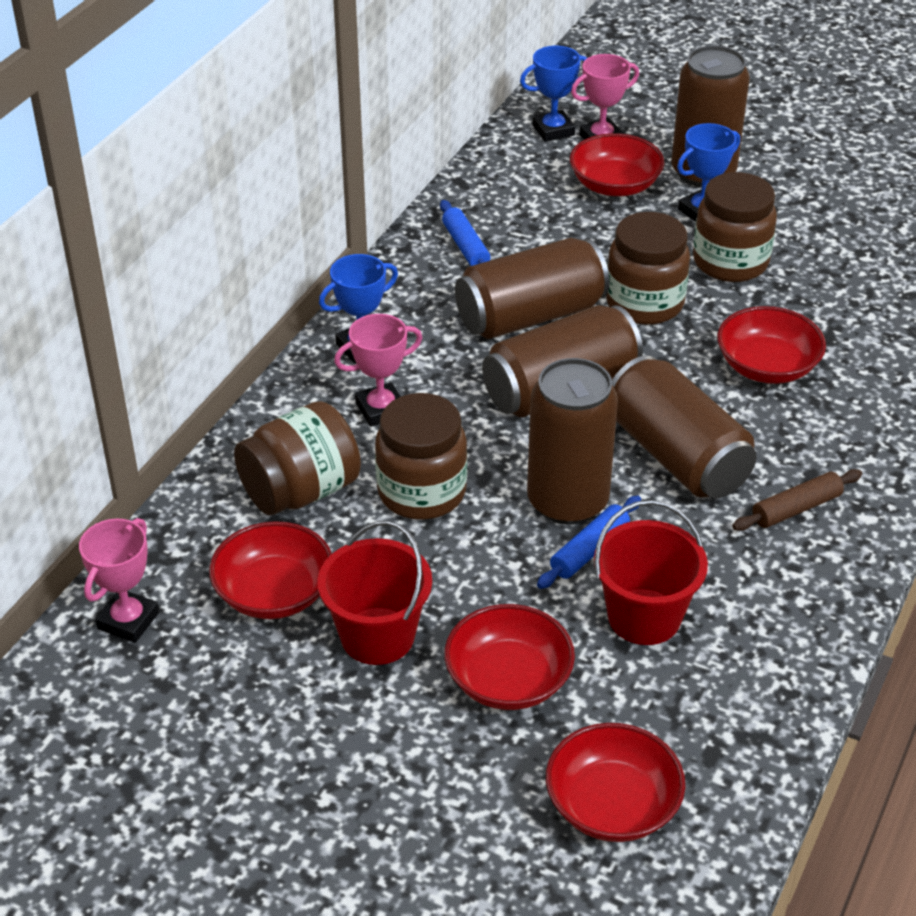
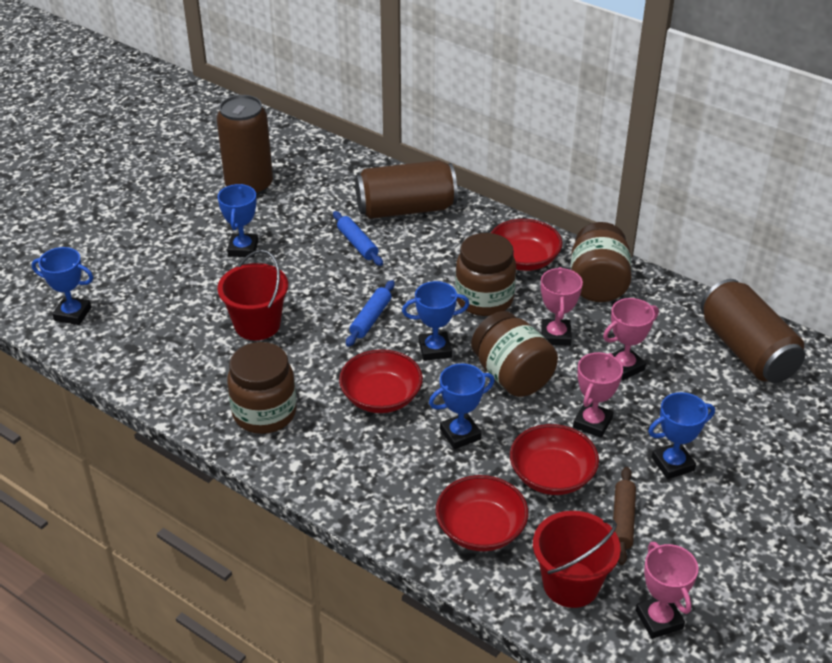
blue trophy: 3 -> 5
brown can: 5 -> 3
pink trophy: 3 -> 4
red bowl: 5 -> 4

